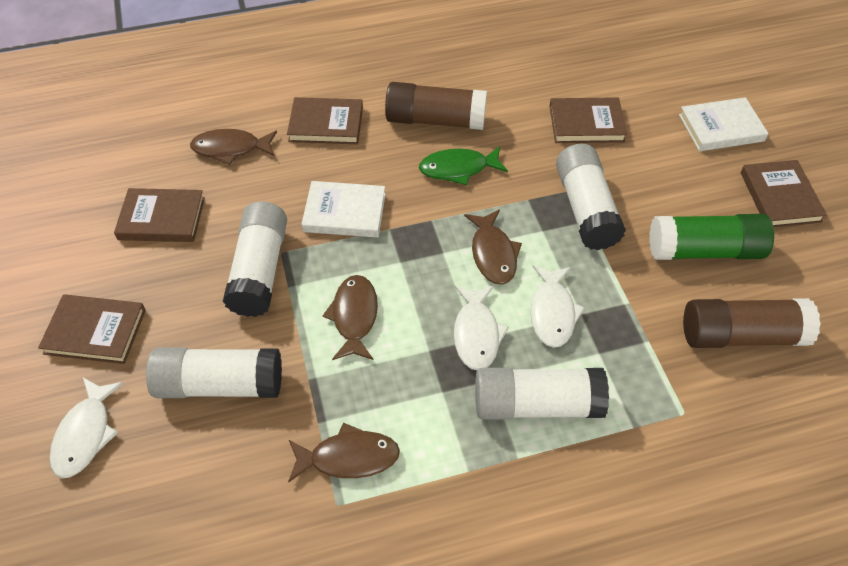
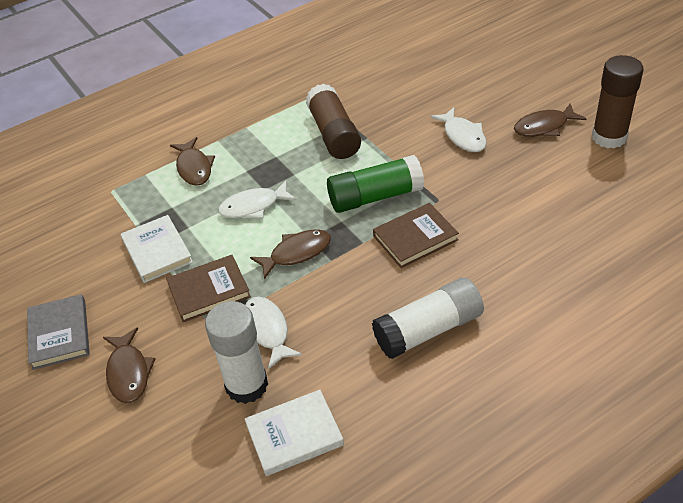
brown book: 5 -> 2
green fish: 1 -> 0
grey book: 0 -> 1
white glue stick: 4 -> 2

